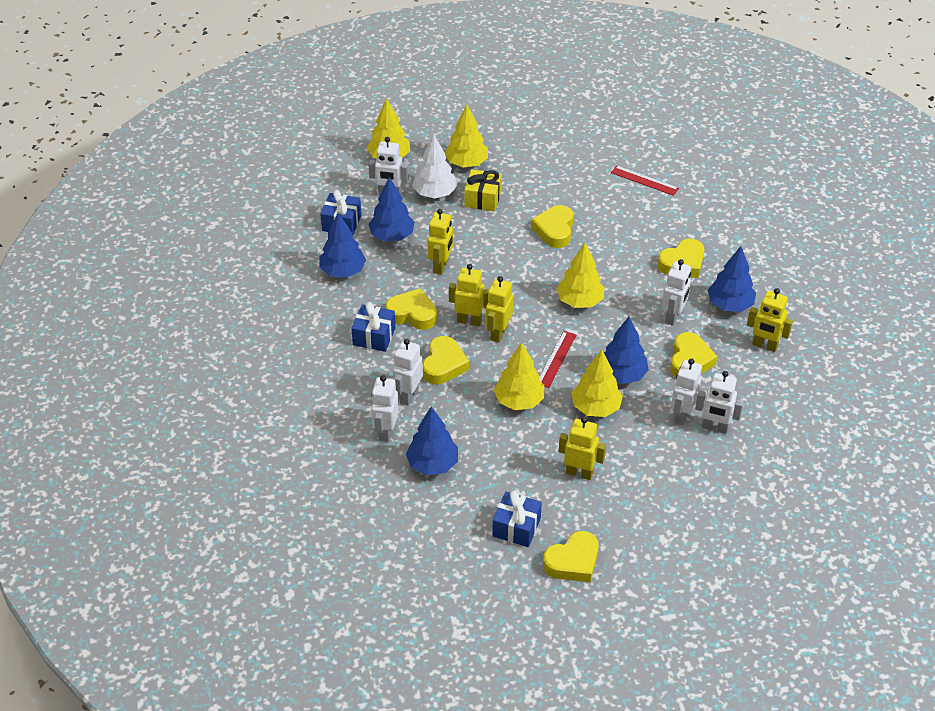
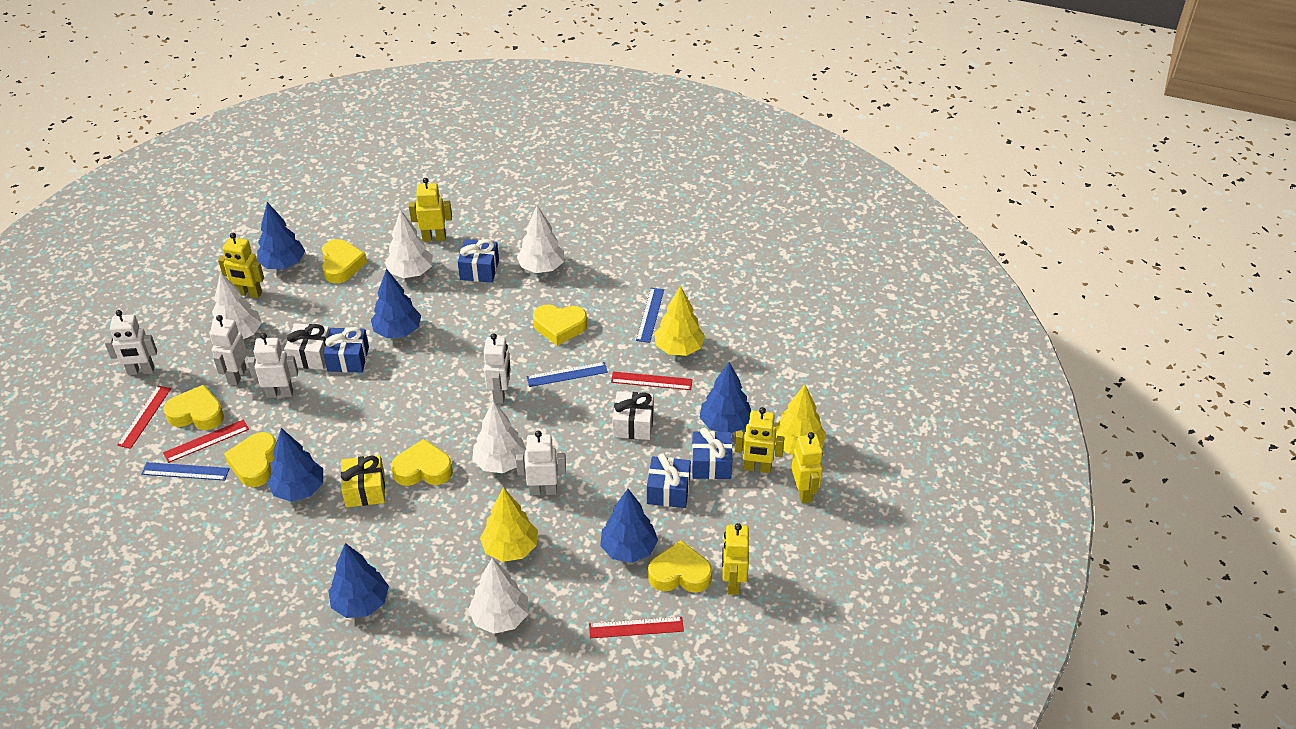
blue gift: 3 -> 4
blue ruler: 0 -> 3
blue tree: 5 -> 6
red ruler: 2 -> 4
white gift: 0 -> 2
white robot: 6 -> 5
white tree: 1 -> 5
yellow tree: 5 -> 3

